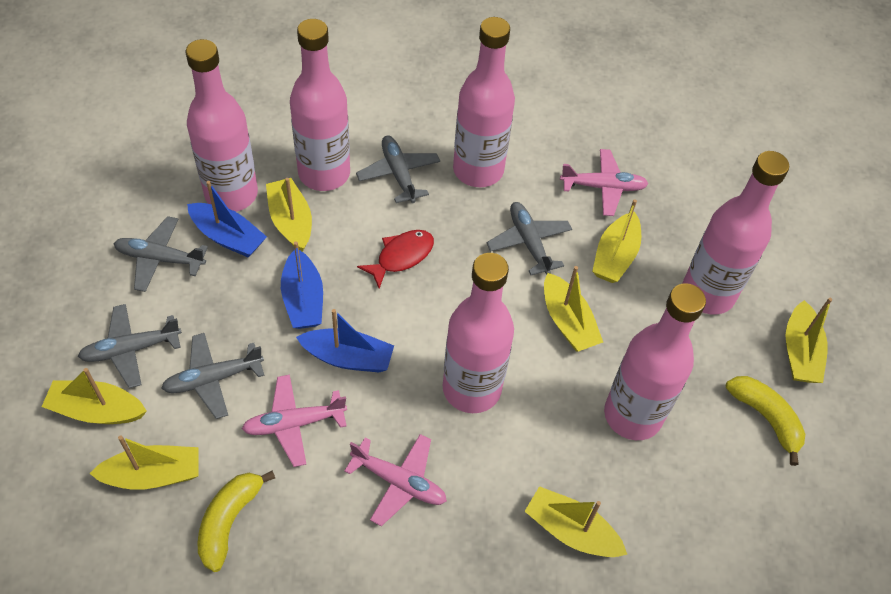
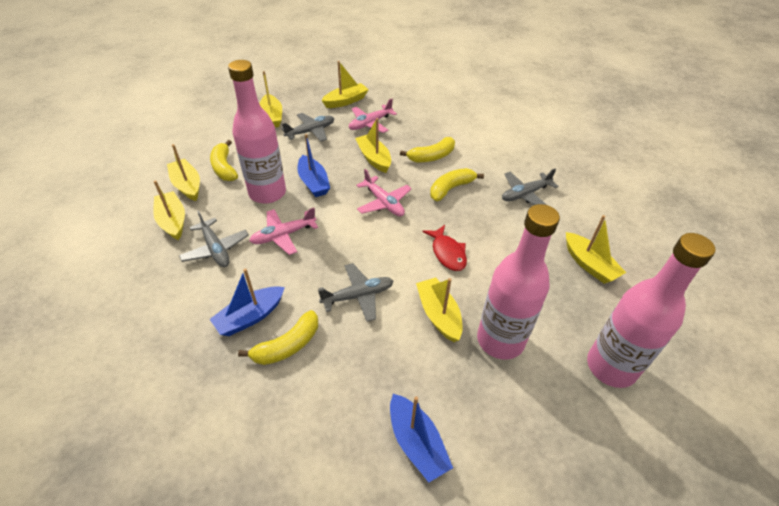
grey plane: 5 -> 4
pink bottle: 6 -> 3
yellow banana: 2 -> 4

